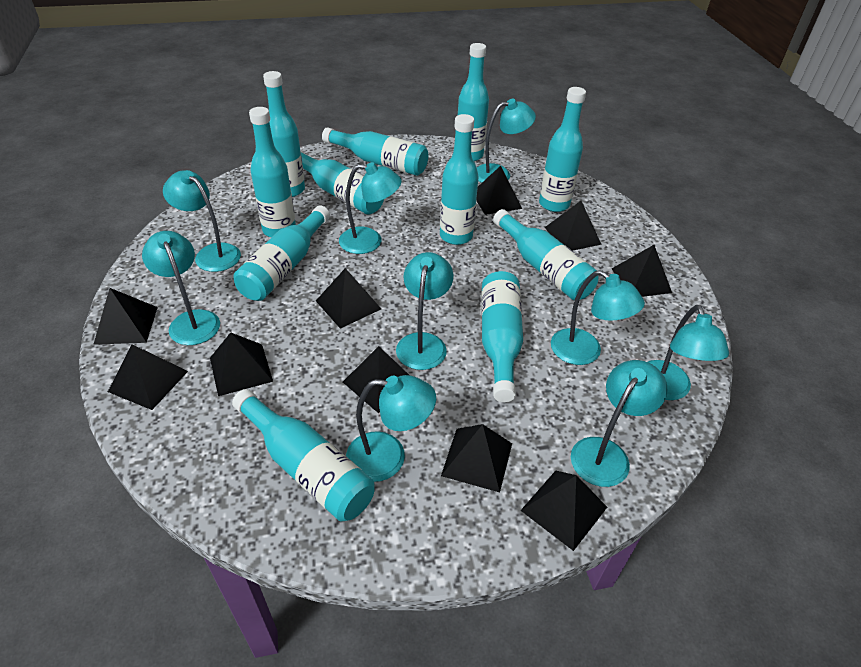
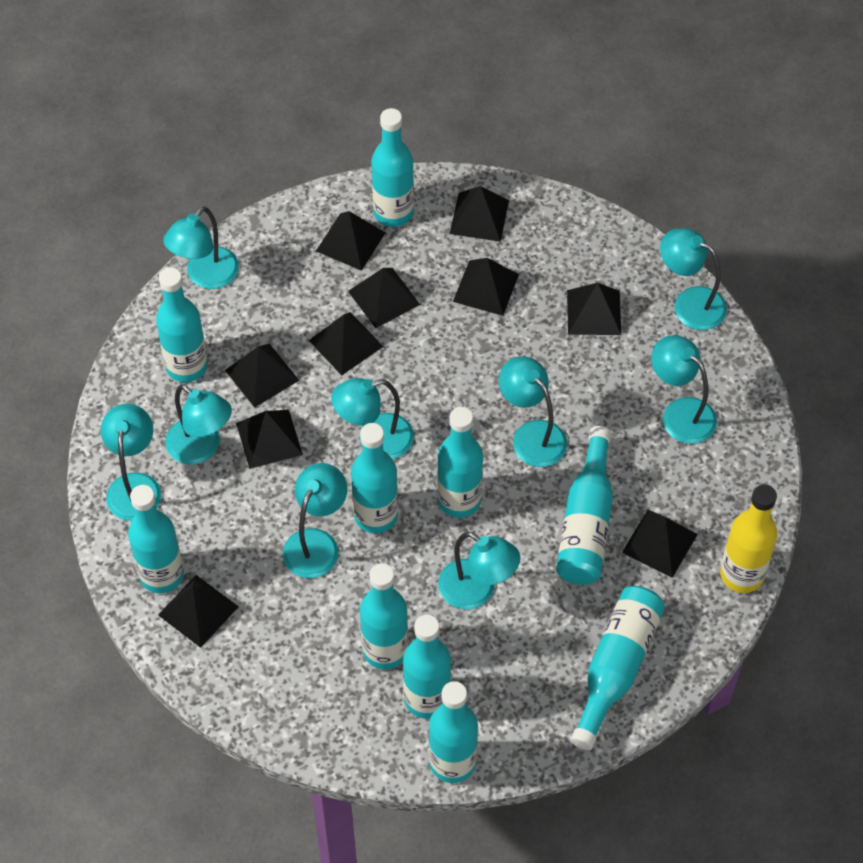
turquoise bottle: 11 -> 10
yellow bottle: 0 -> 1

